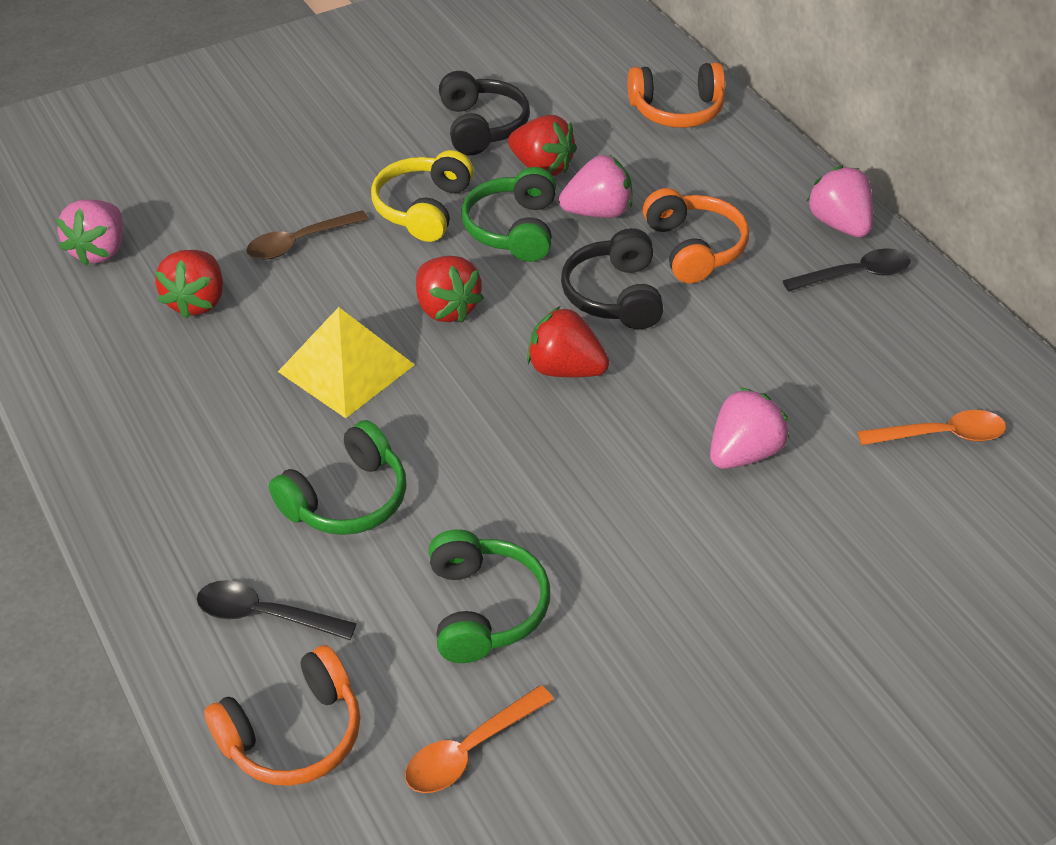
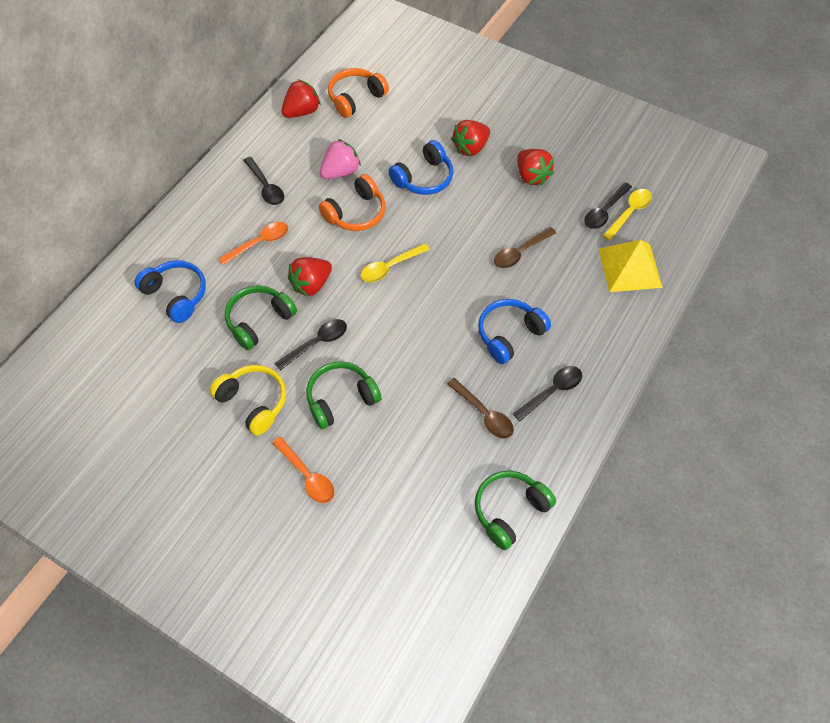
black headphones: 2 -> 0
black spoon: 2 -> 4
blue headphones: 0 -> 3
brown spoon: 1 -> 2
orange headphones: 3 -> 2
pink strawberry: 4 -> 1
yellow spoon: 0 -> 2

